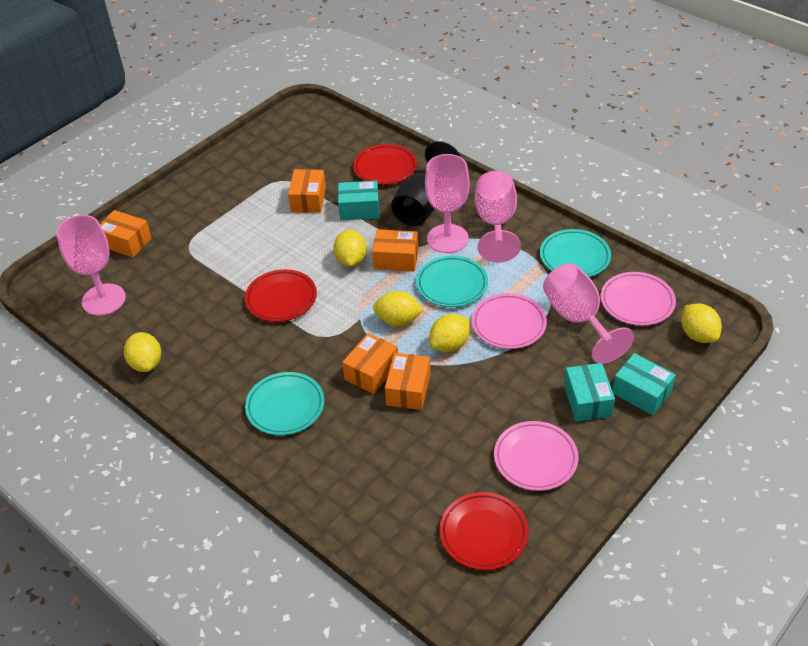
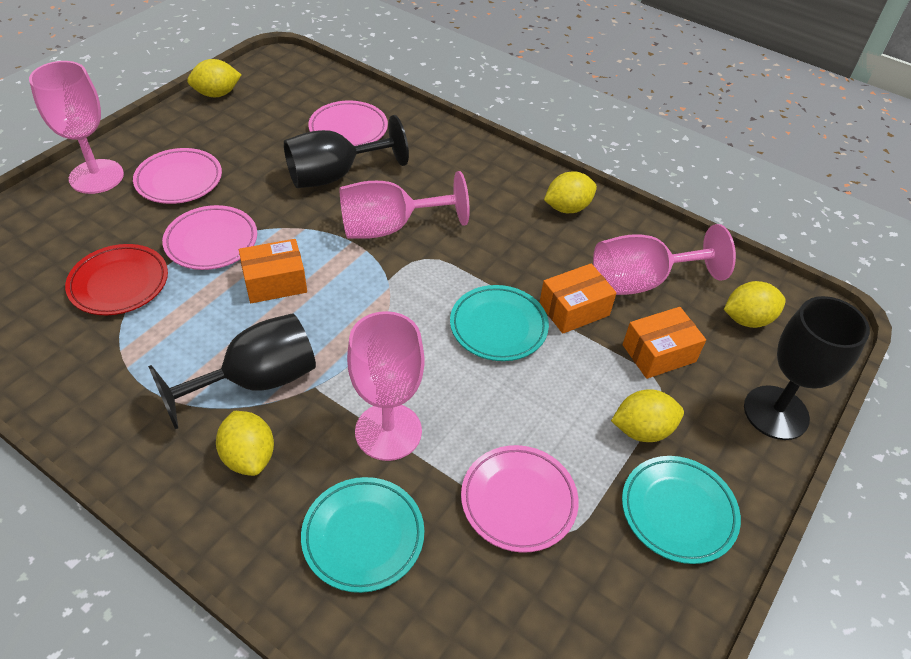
black goblet: 1 -> 3
orange box: 5 -> 3
pink plate: 3 -> 4
red plate: 3 -> 1
turquoise box: 3 -> 0

